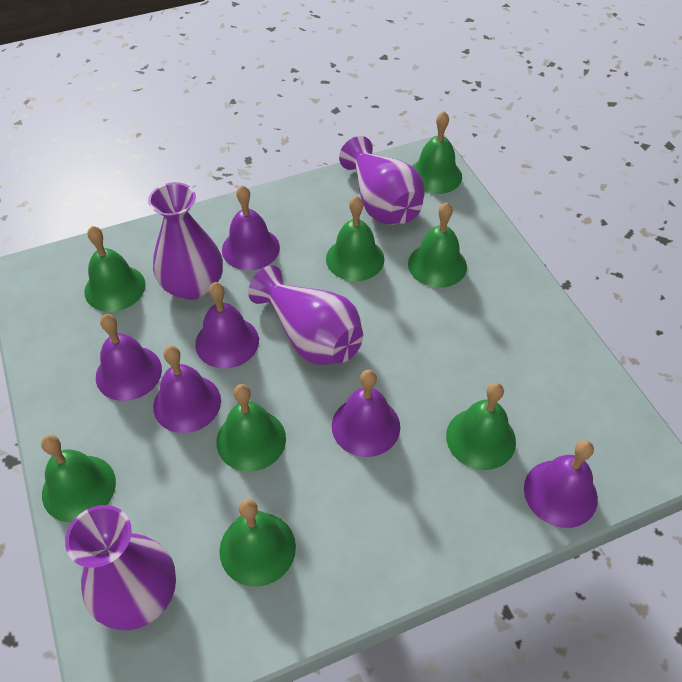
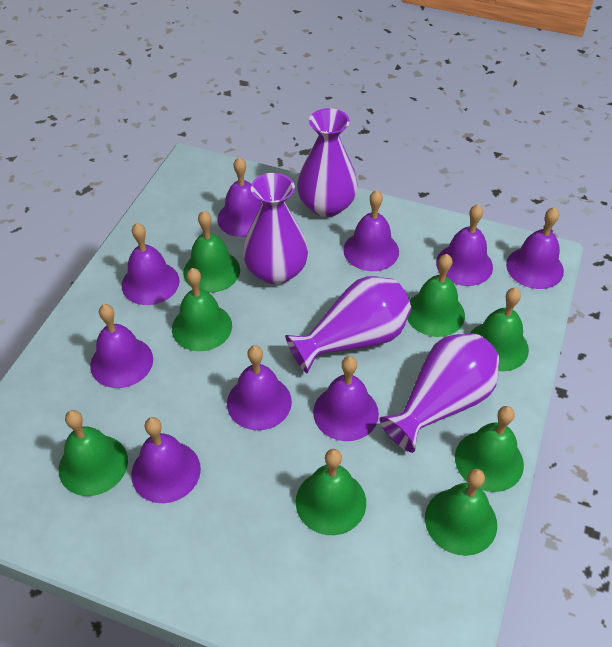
purple bell: 6 -> 9

